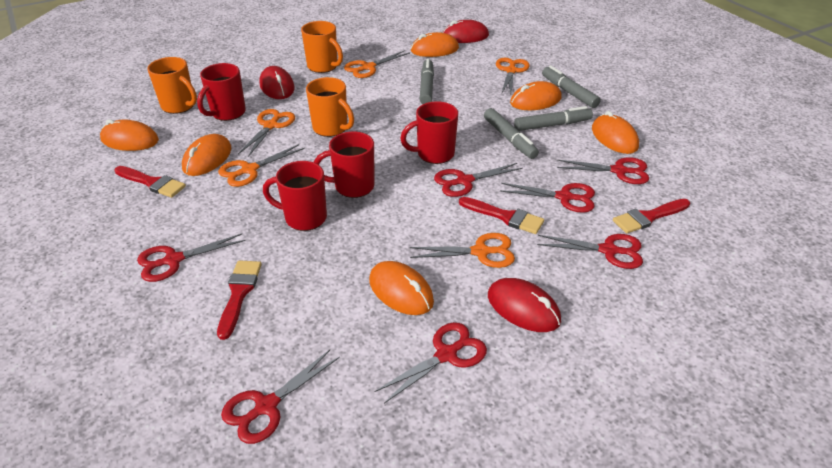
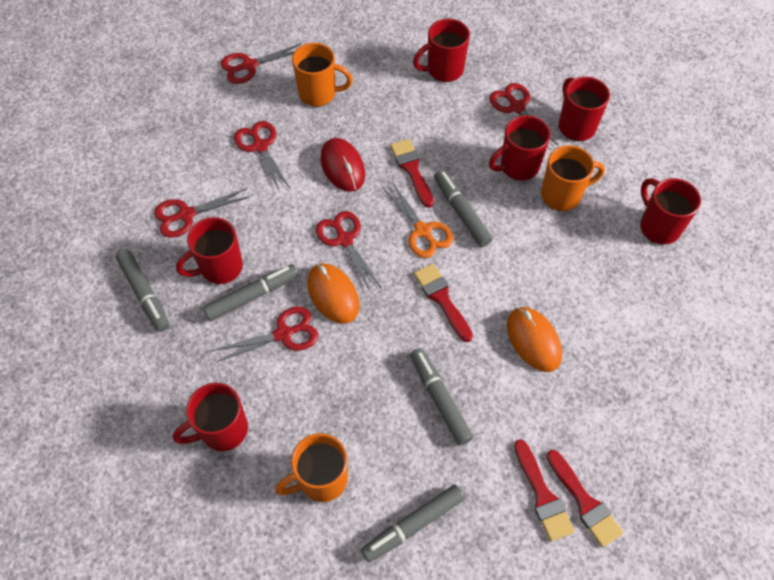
grey marker: 4 -> 5
orange mouse: 6 -> 2
orange scissors: 5 -> 1
red mouse: 3 -> 1
red mug: 4 -> 6
red scissors: 7 -> 6

